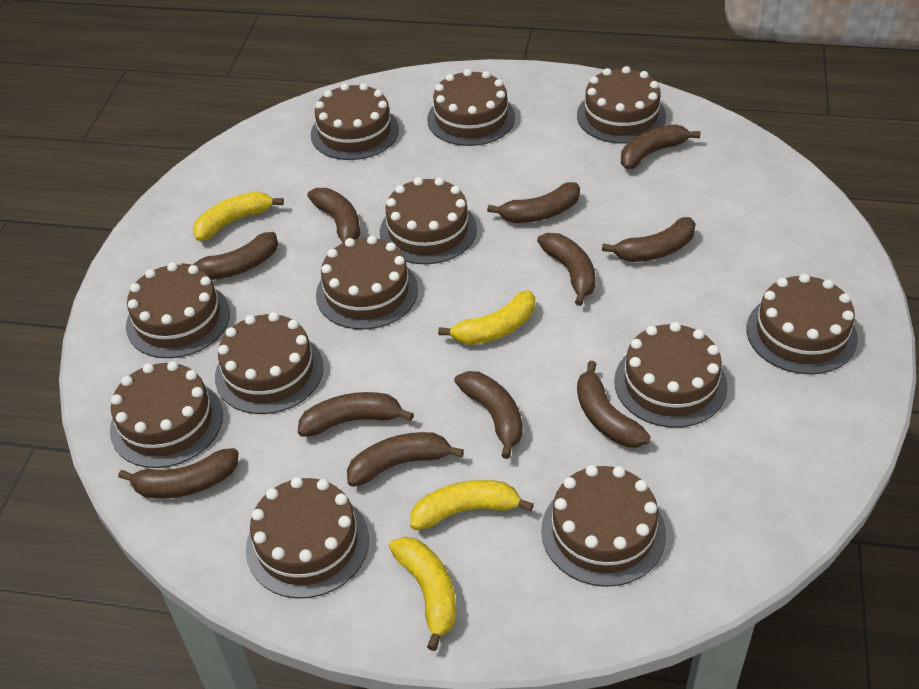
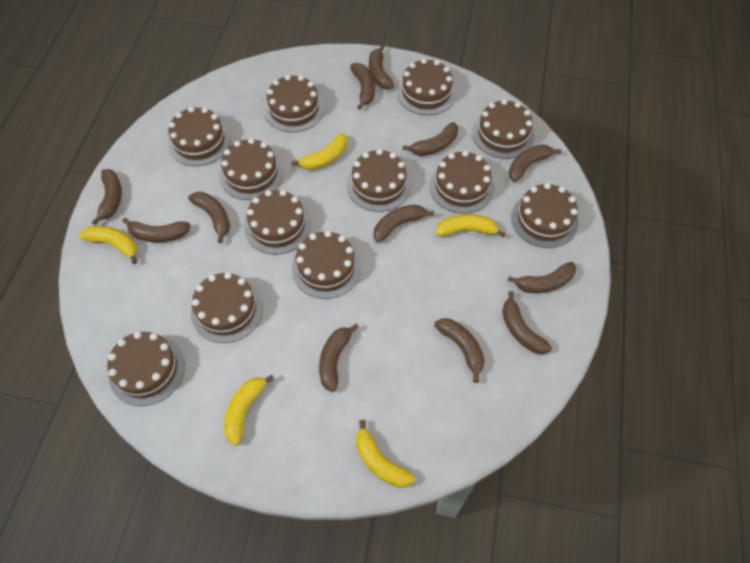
brown banana: 11 -> 12
yellow banana: 4 -> 5

